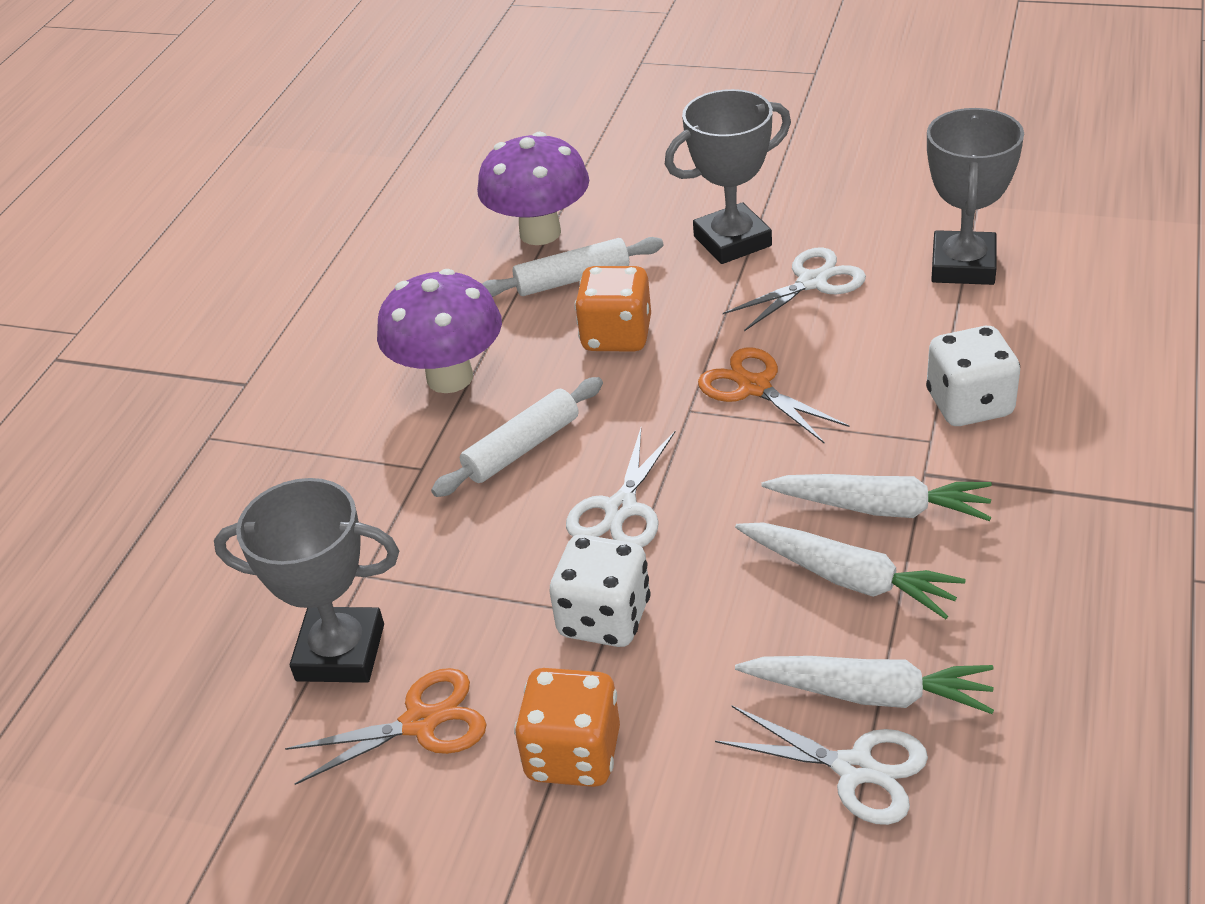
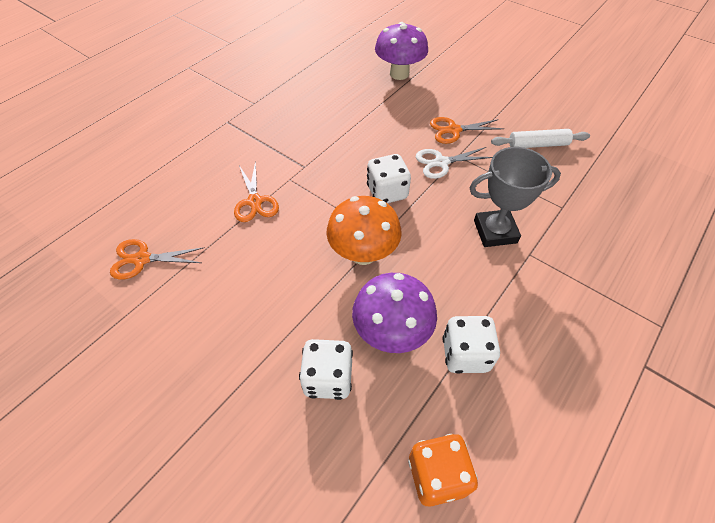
grey trophy: 3 -> 1
orange dice: 2 -> 1
orange mushroom: 0 -> 1
orange scissors: 2 -> 3
white carrot: 3 -> 0
white dice: 2 -> 3
white rolling pin: 2 -> 1
white scissors: 3 -> 1

